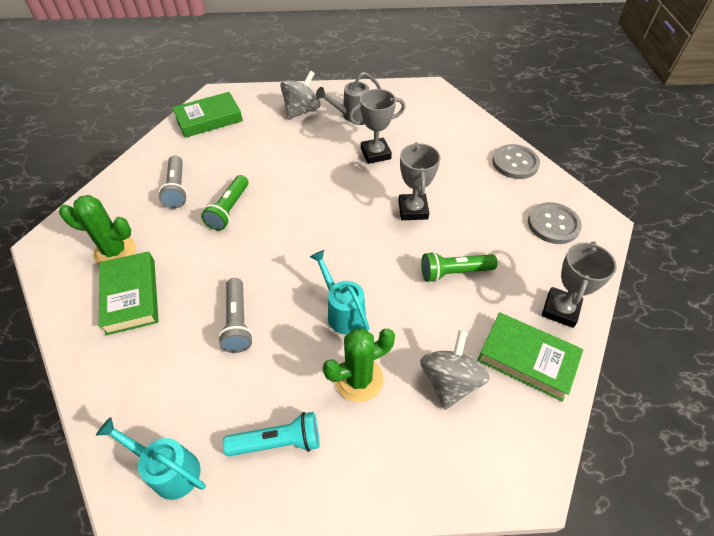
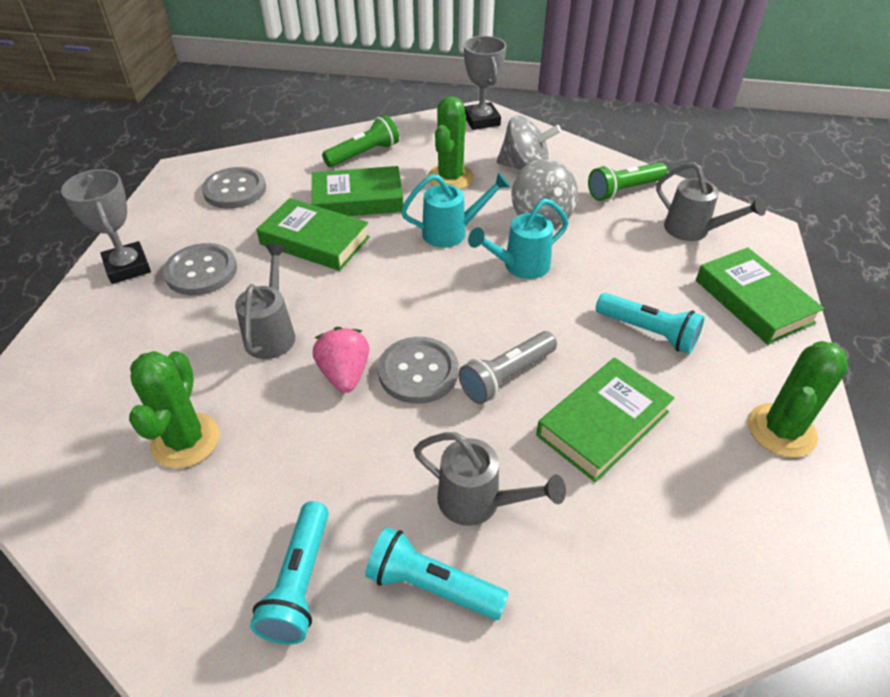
green book: 3 -> 4
green cactus: 2 -> 3
grey button: 2 -> 3
grey flashlight: 2 -> 1
grey trophy: 3 -> 2
grey watering can: 1 -> 3
pink strawberry: 0 -> 1
turquoise flashlight: 1 -> 3

